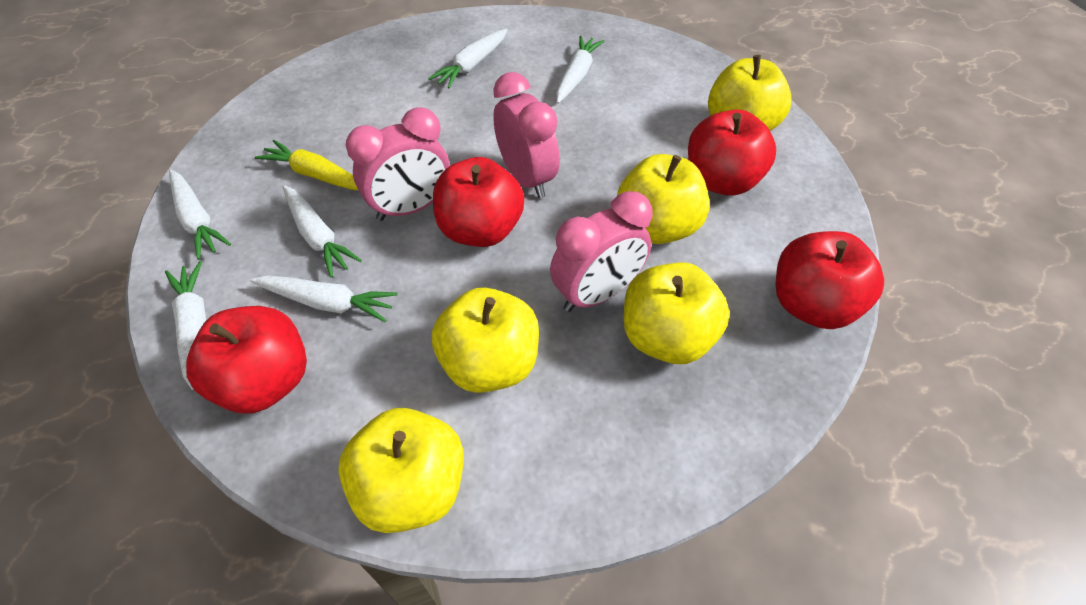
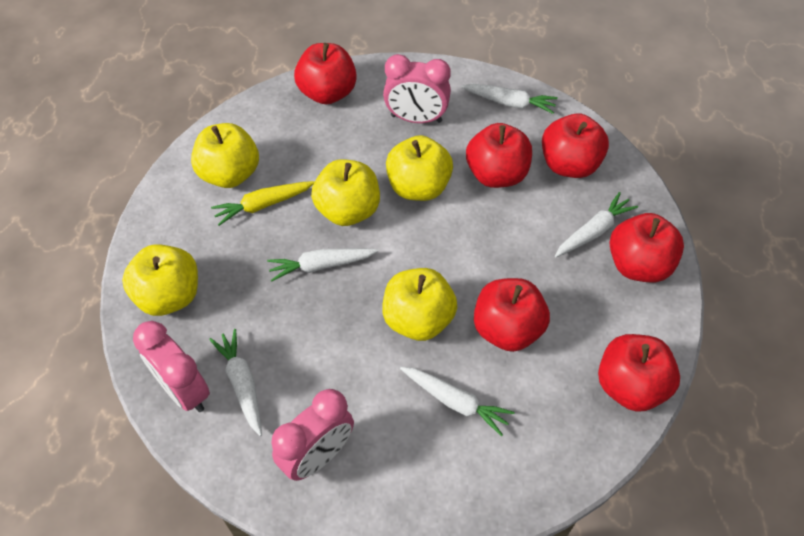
red apple: 4 -> 6
white carrot: 6 -> 5

